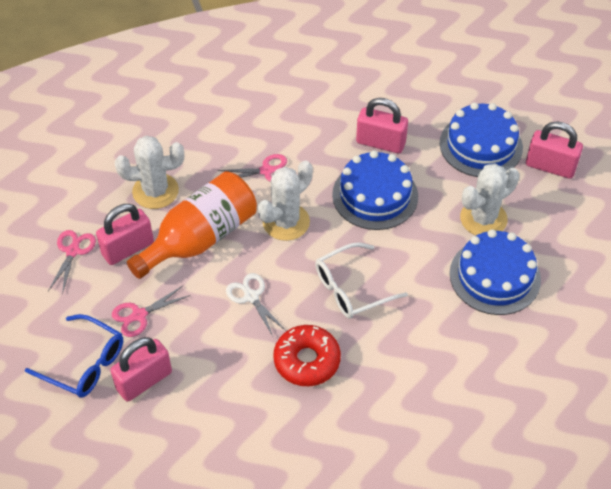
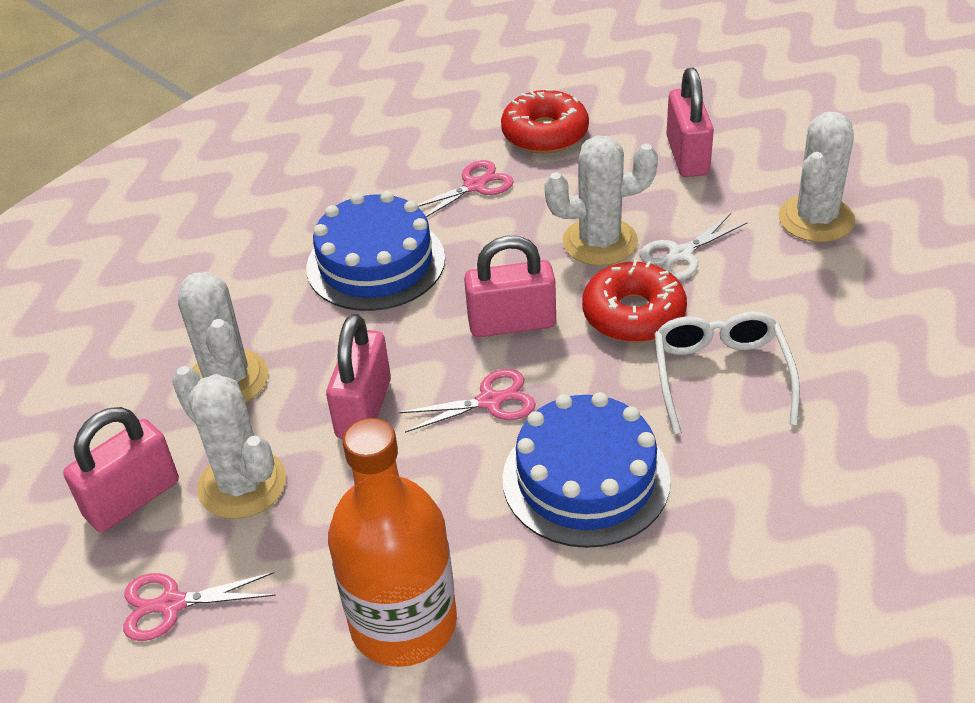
blue cake: 3 -> 2
blue glasses: 1 -> 0
red donut: 1 -> 2
white cactus: 3 -> 4

